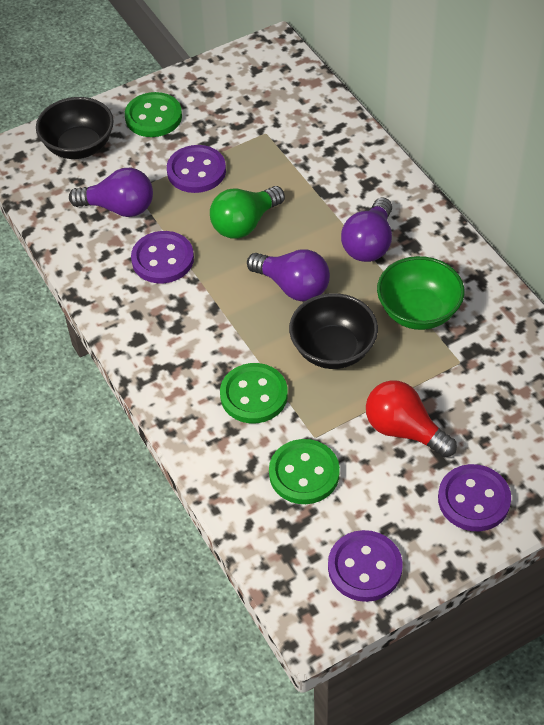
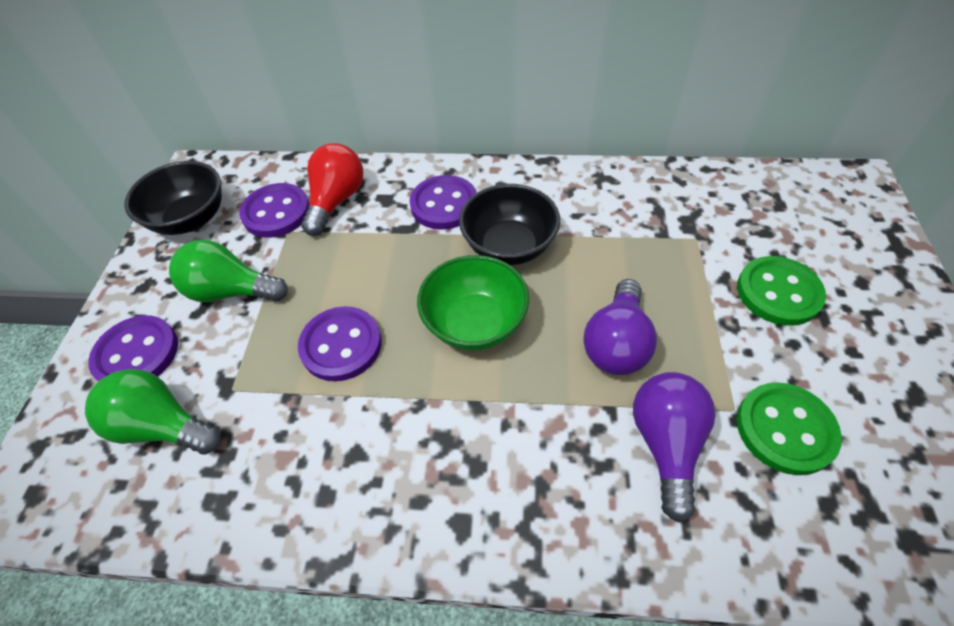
green button: 3 -> 2
green light bulb: 1 -> 2
purple light bulb: 3 -> 2

